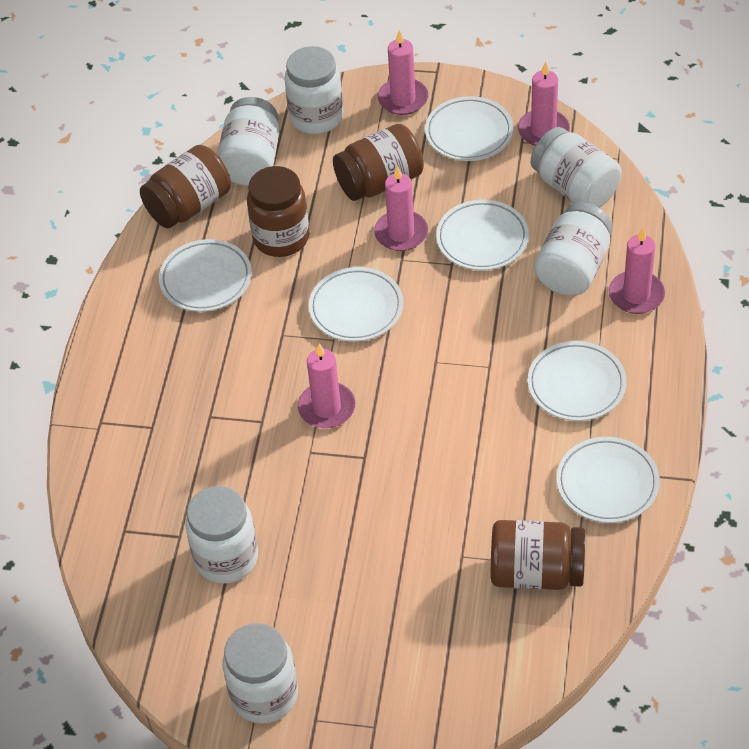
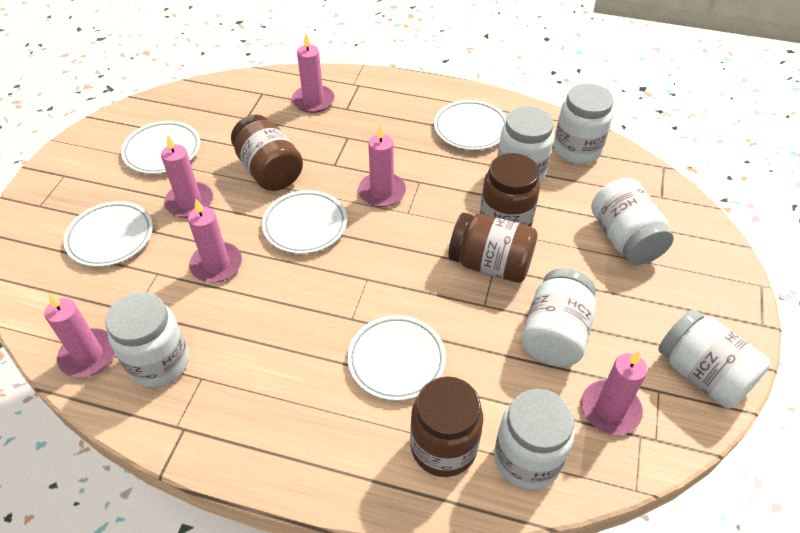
pink candle: 5 -> 6
white jar: 6 -> 7
white plate: 6 -> 5

